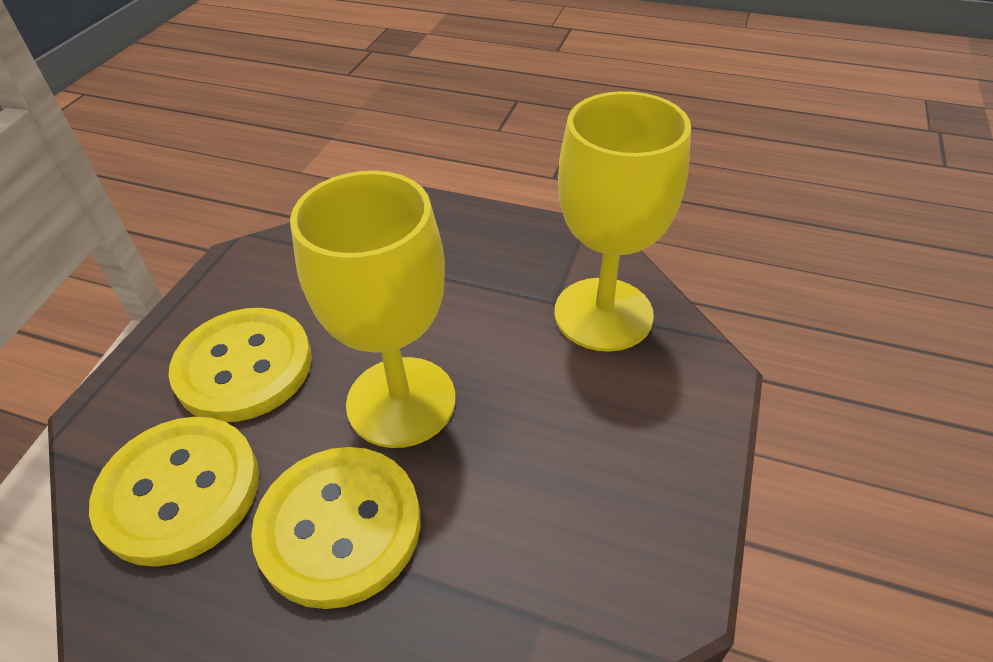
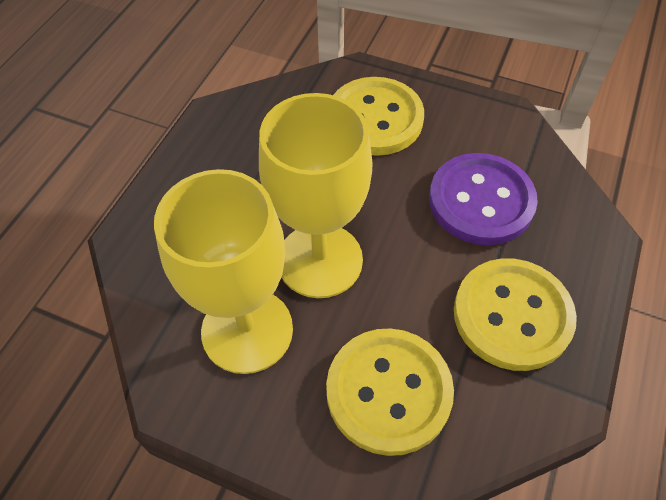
purple button: 0 -> 1

